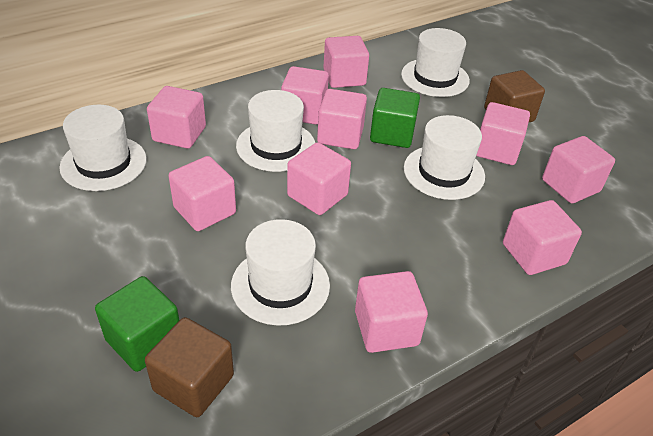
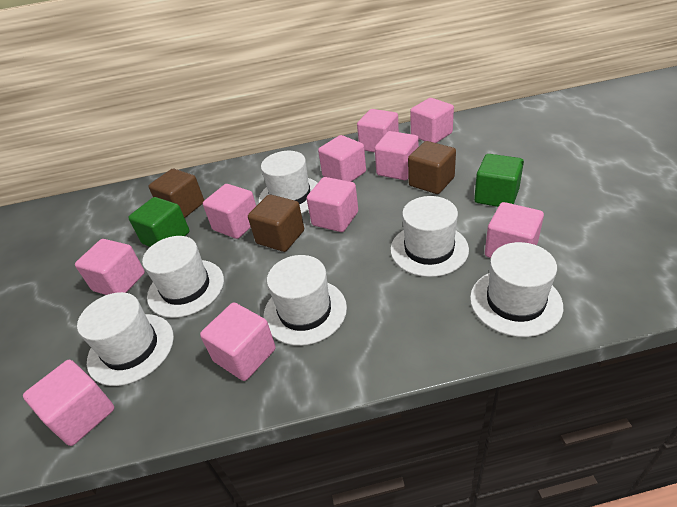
brown cube: 2 -> 3
white hat: 5 -> 6

